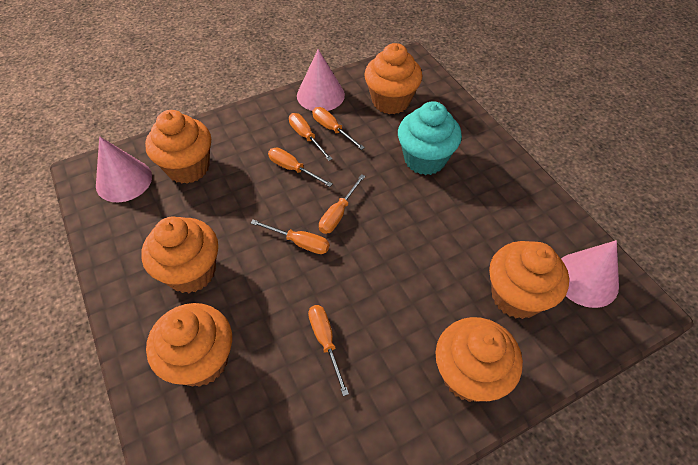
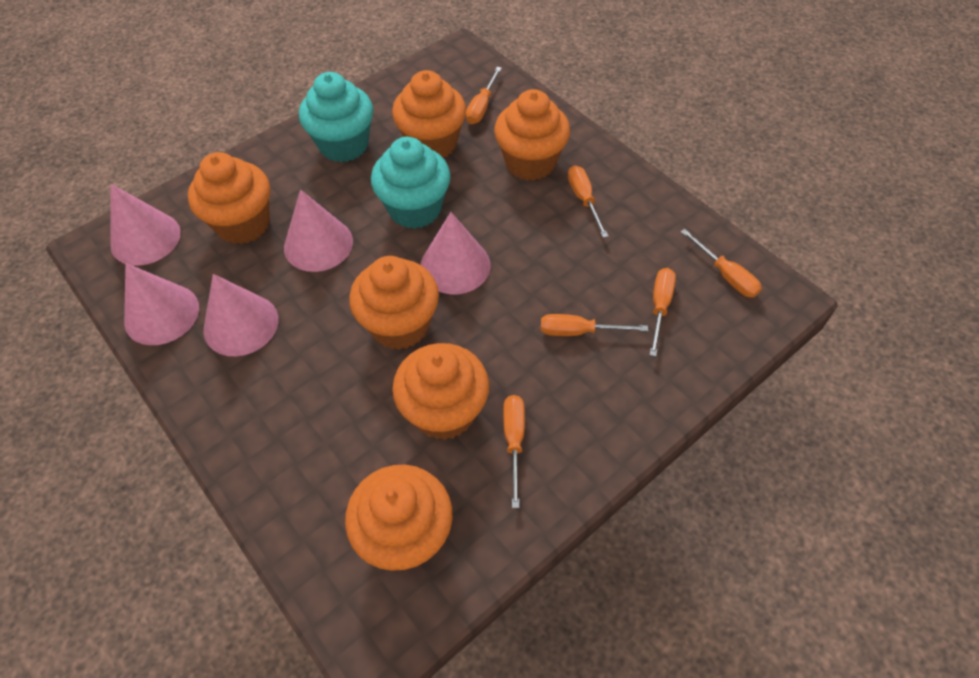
pink cone: 3 -> 5
turquoise cupcake: 1 -> 2

